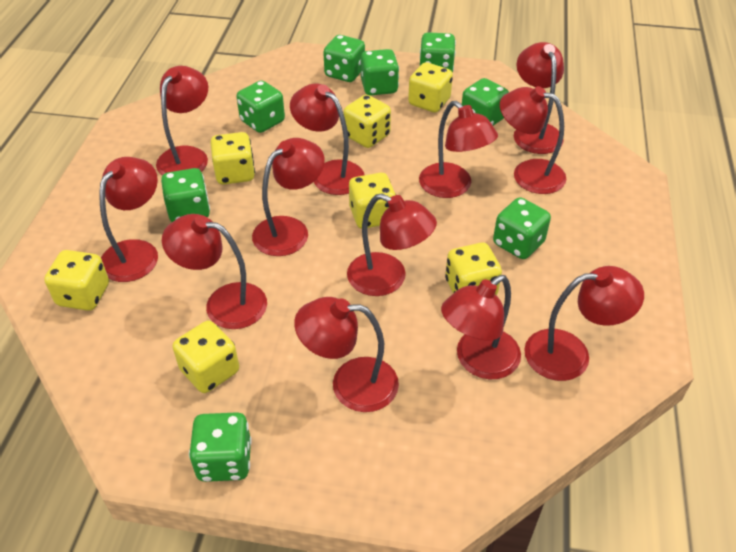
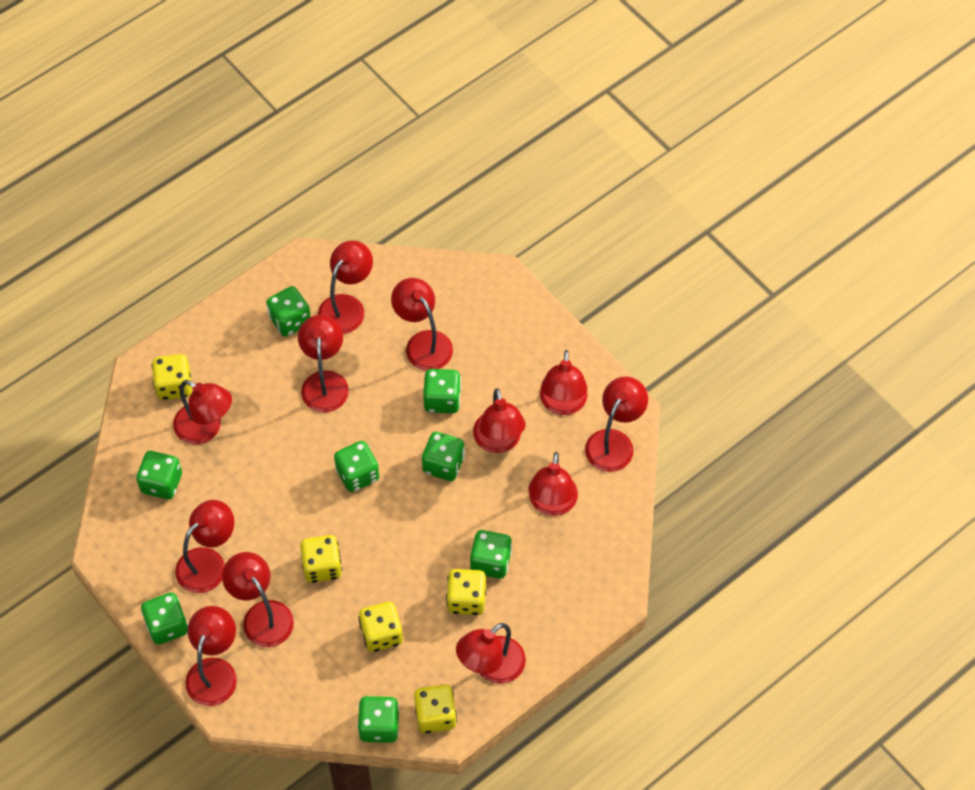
yellow dice: 7 -> 5

